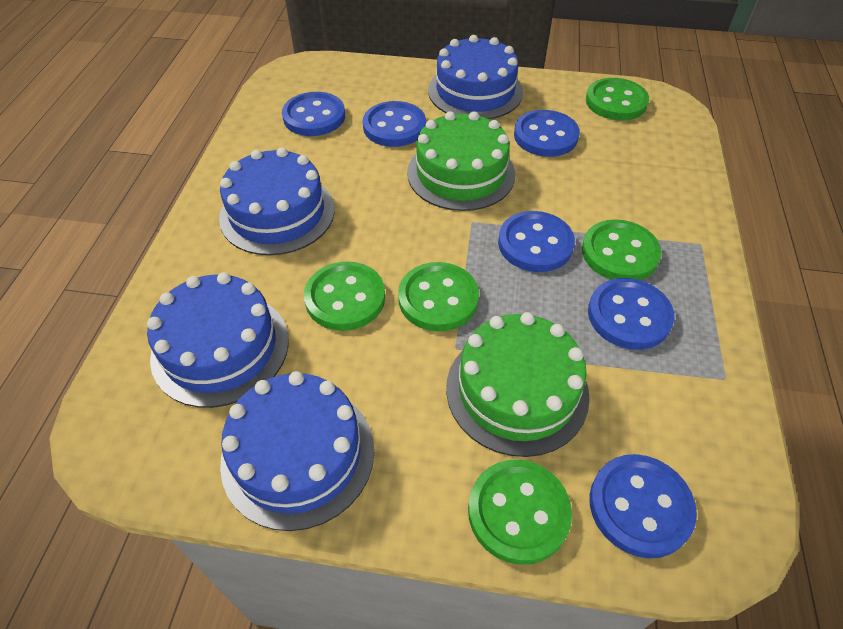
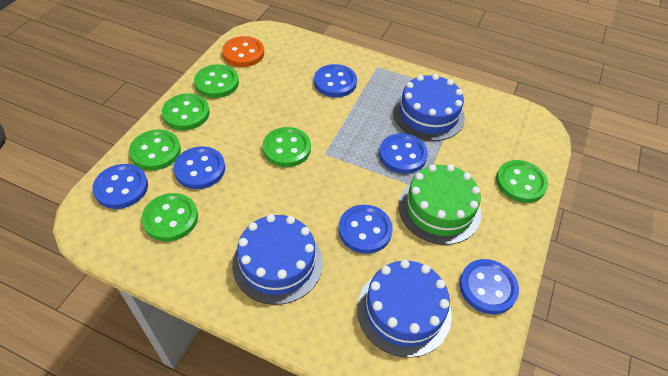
blue cake: 4 -> 3
green button: 5 -> 6
green cake: 2 -> 1
orange button: 0 -> 1

